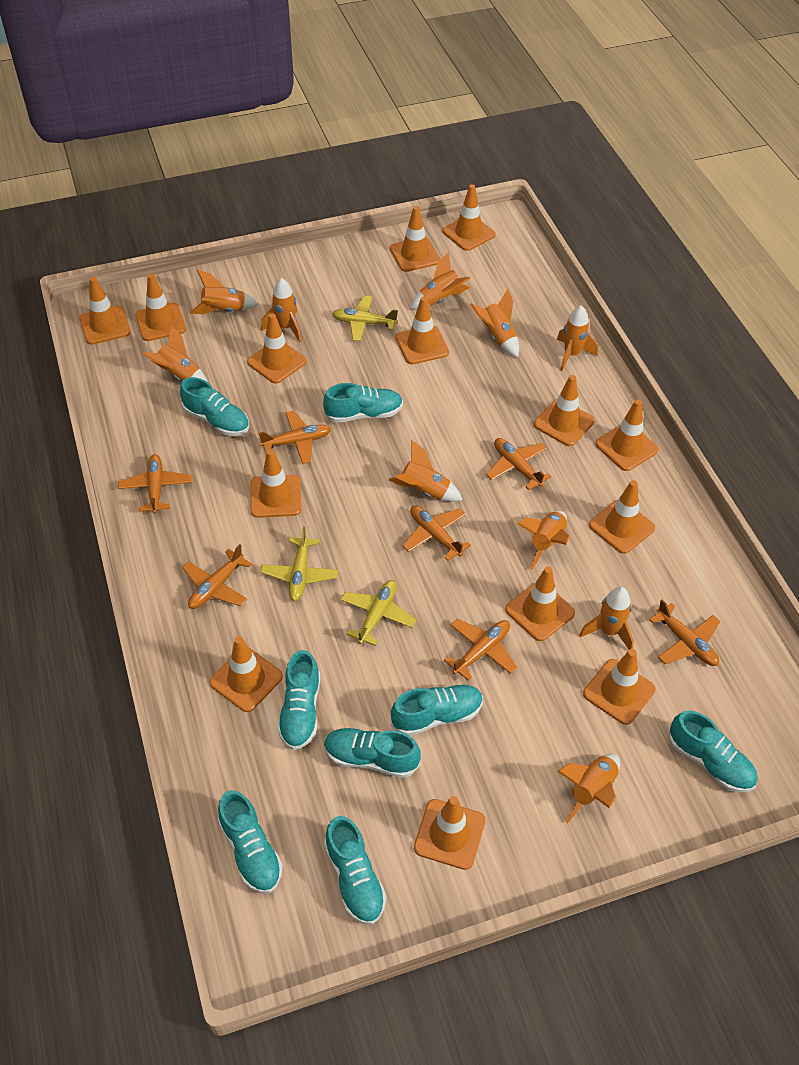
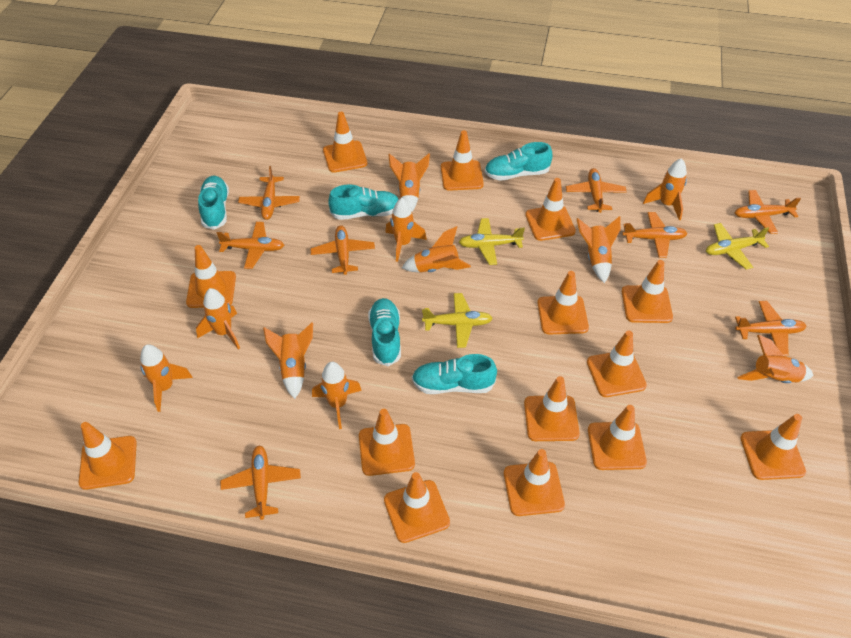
orange plane: 7 -> 8
turquoise shoe: 8 -> 5

